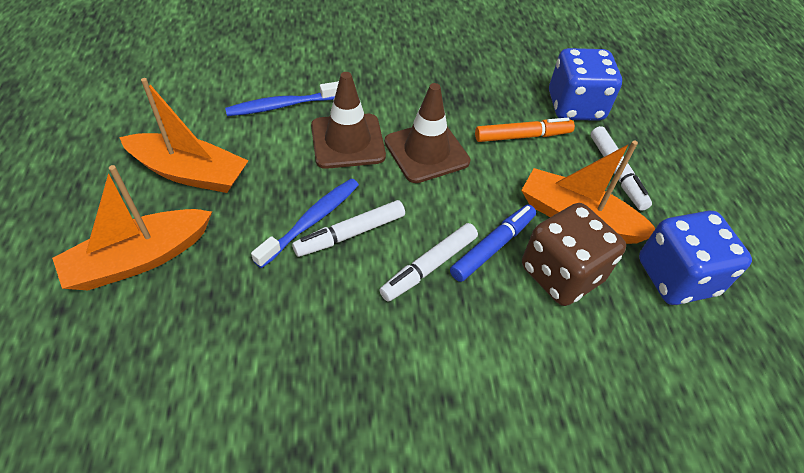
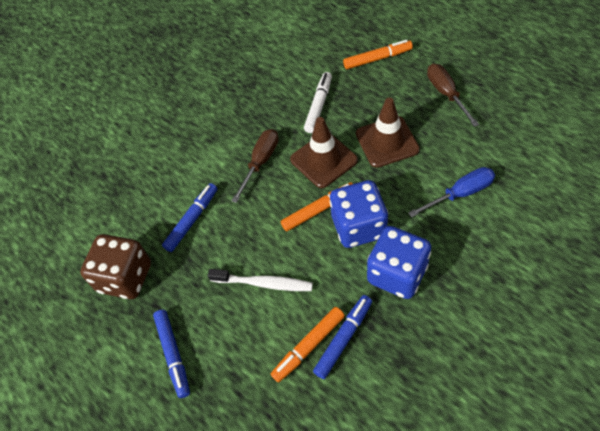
blue marker: 1 -> 3
blue screwdriver: 0 -> 1
blue toothbrush: 2 -> 0
brown screwdriver: 0 -> 2
orange boat: 3 -> 0
orange marker: 1 -> 3
white marker: 3 -> 1
white toothbrush: 0 -> 1

